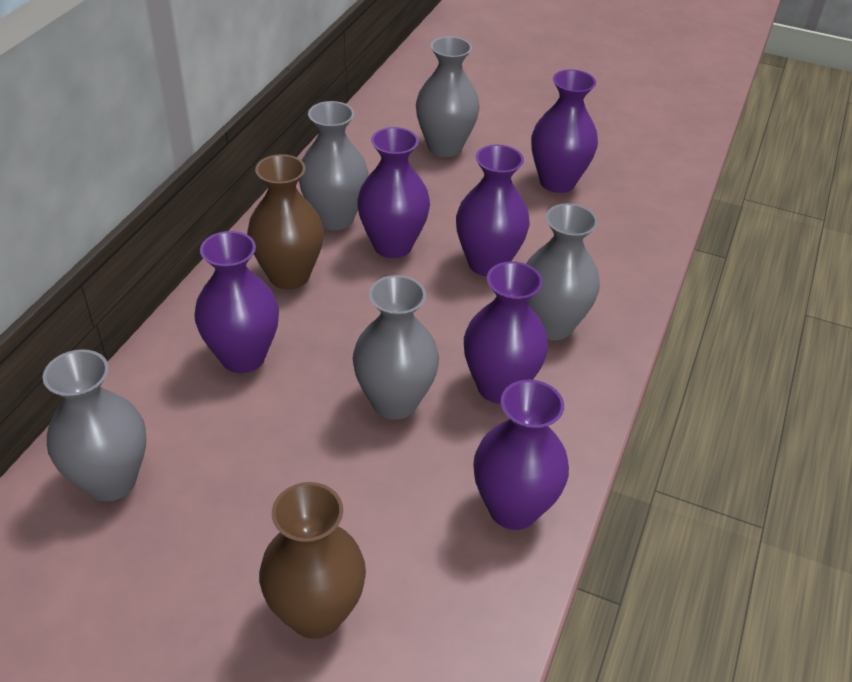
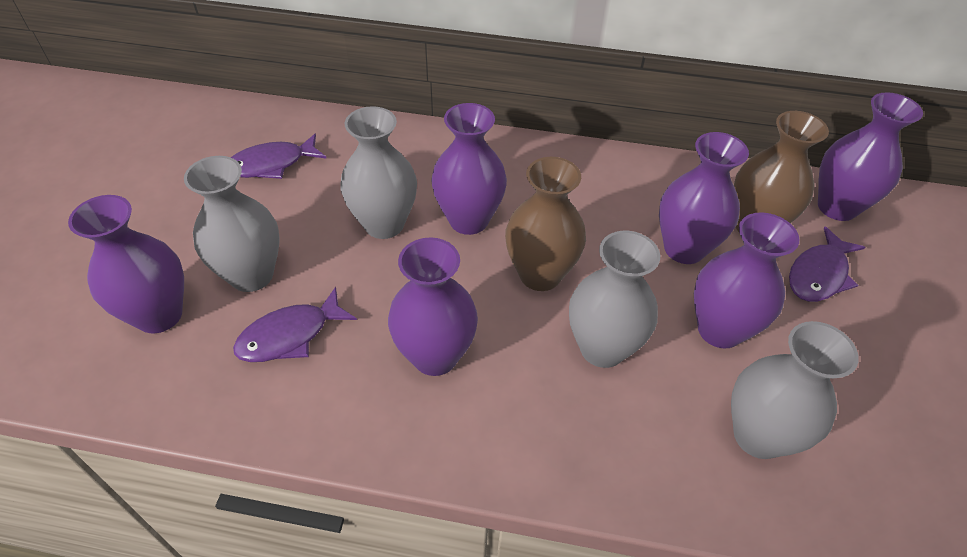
grey vase: 5 -> 4
purple fish: 0 -> 3

